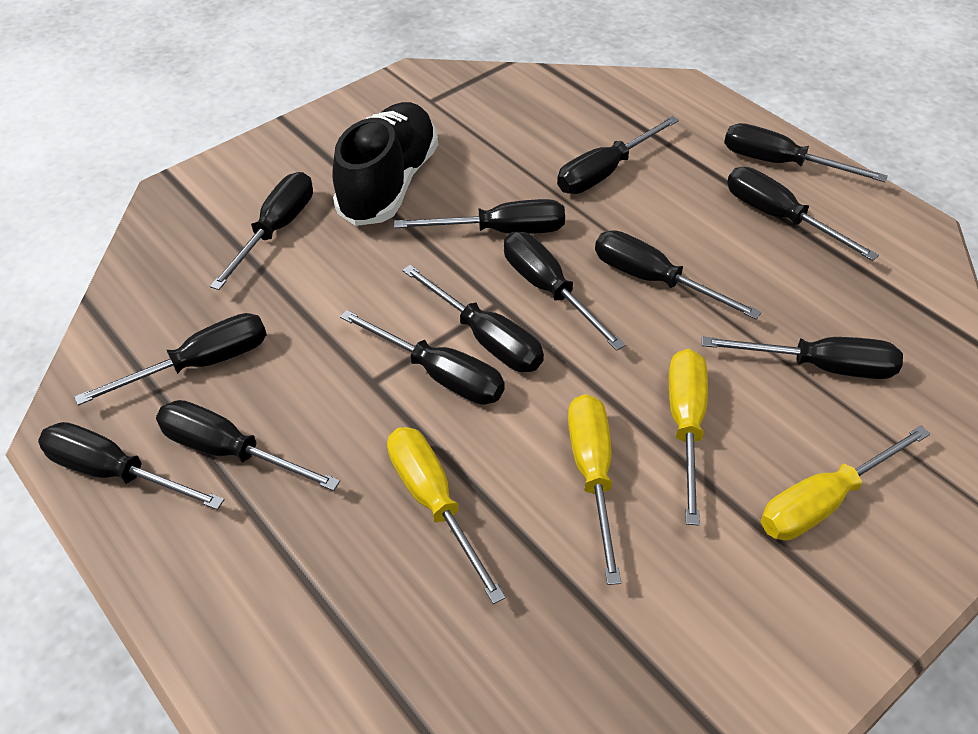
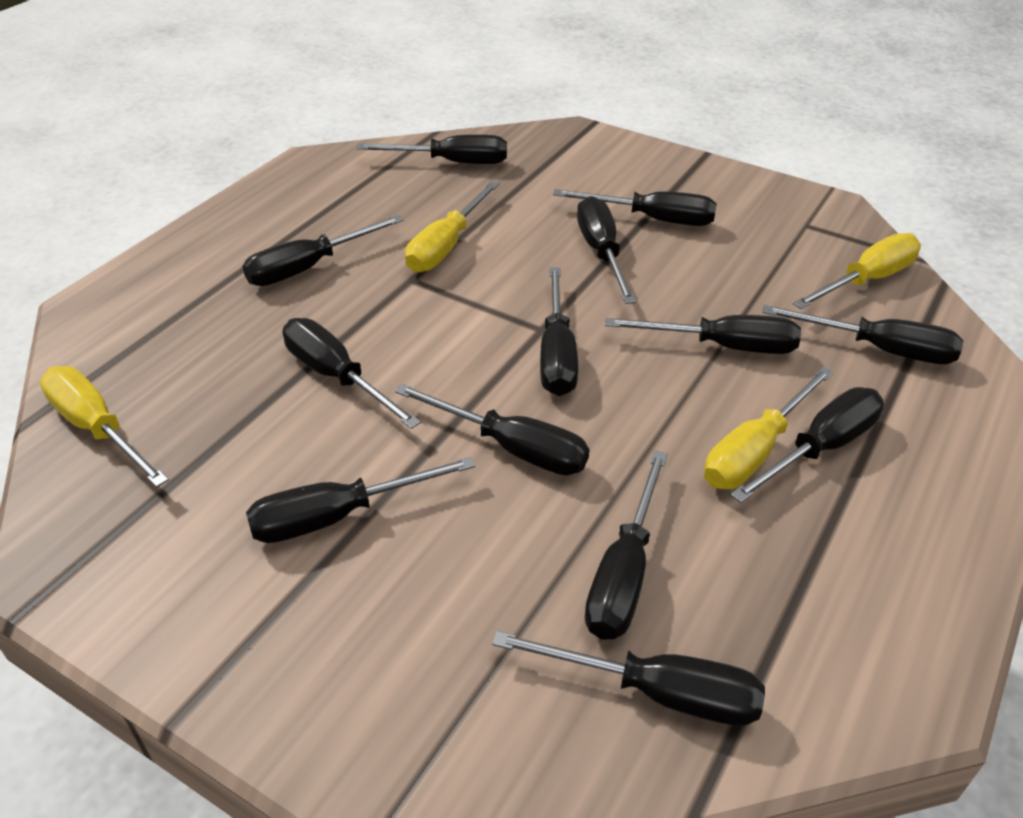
black shoe: 1 -> 0

